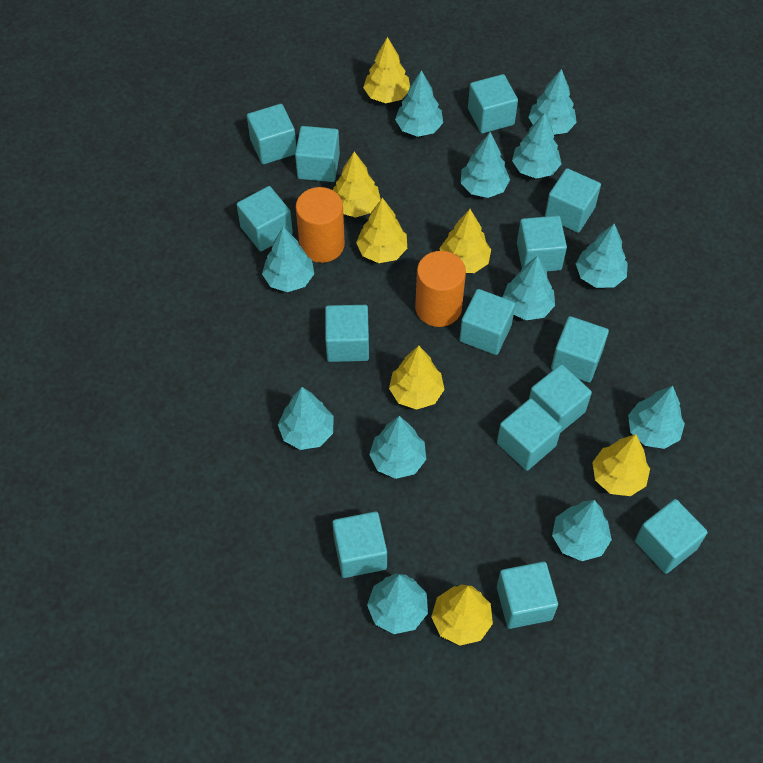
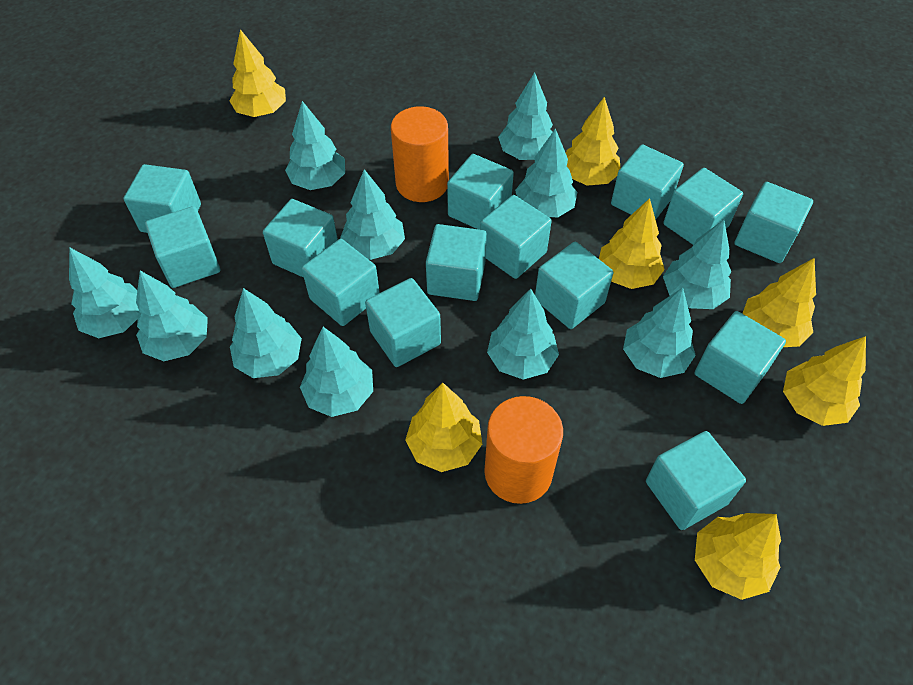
turquoise tree: 12 -> 11

